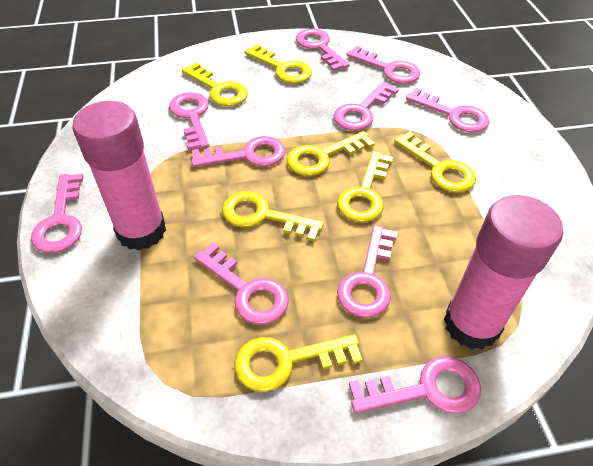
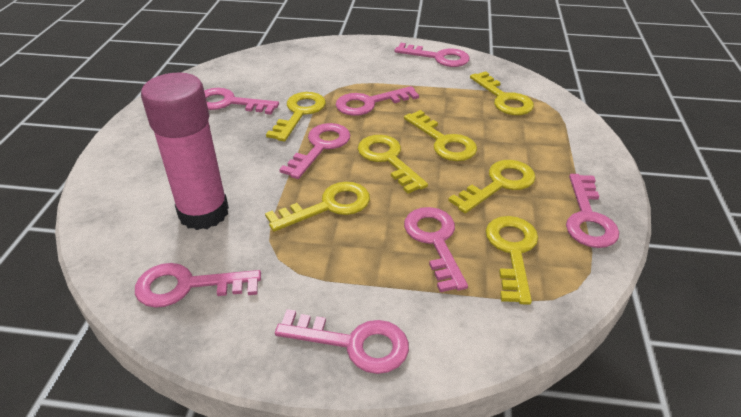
pink glue stick: 2 -> 1
pink key: 10 -> 8

